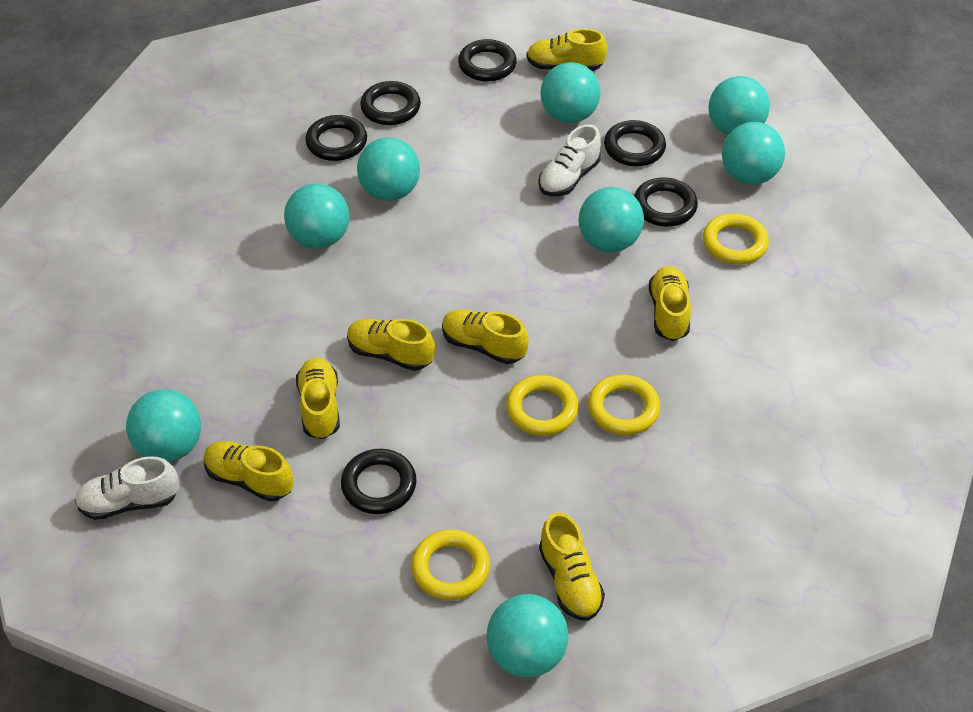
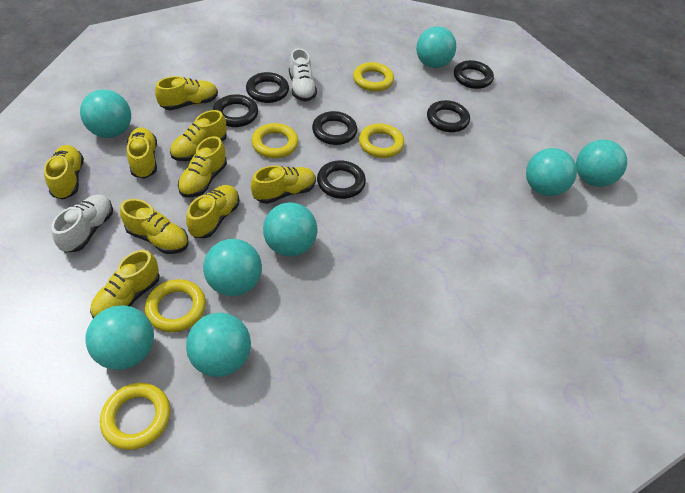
yellow ring: 4 -> 5
yellow shoe: 7 -> 9

